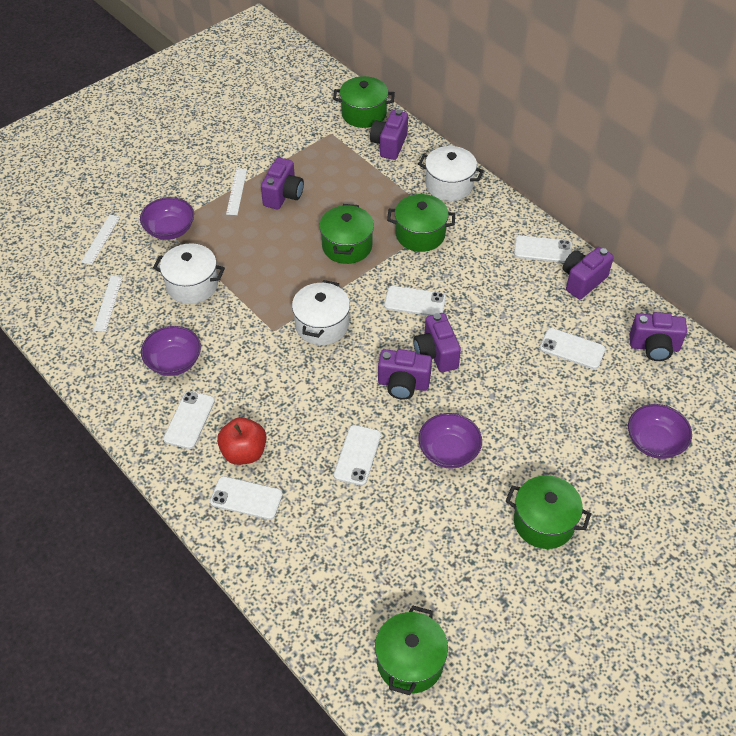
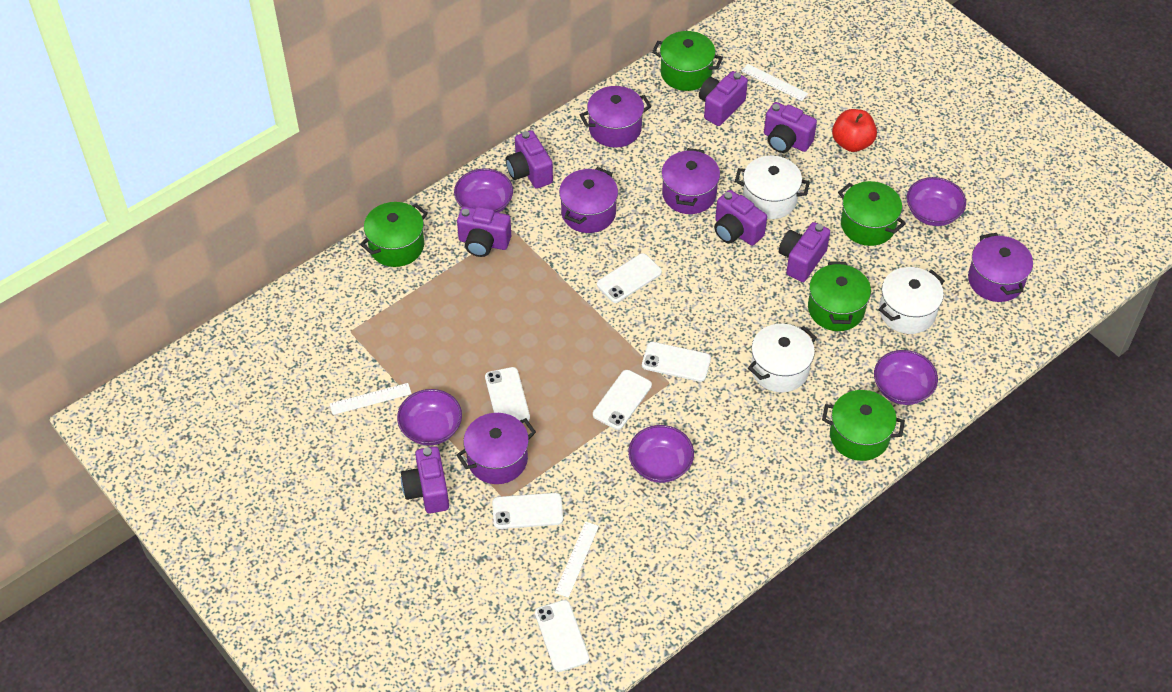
purple bowl: 4 -> 5
purple camera: 6 -> 7
purple pot: 0 -> 5

